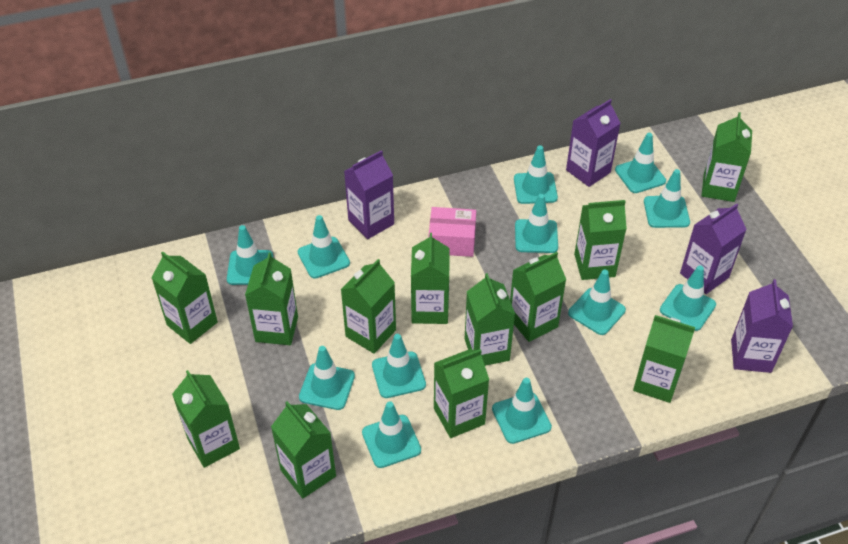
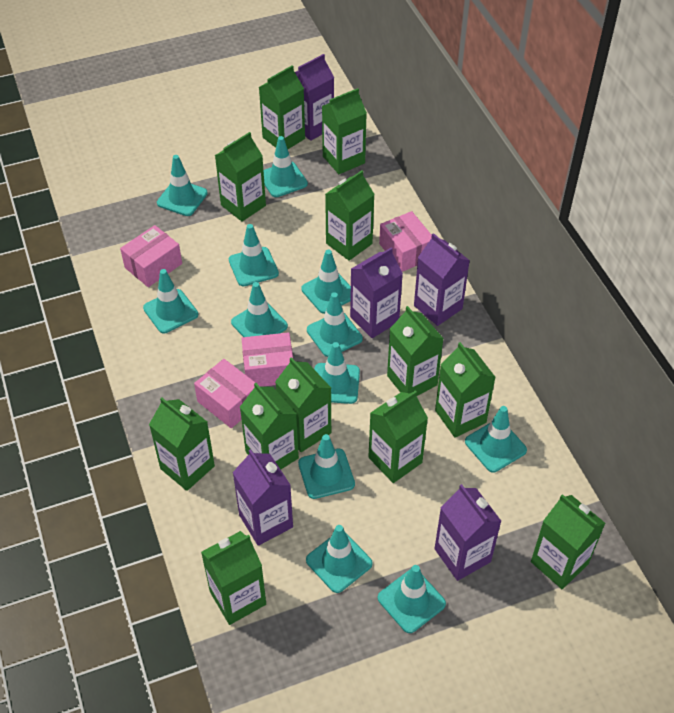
pink box: 1 -> 4
purple carton: 4 -> 5

